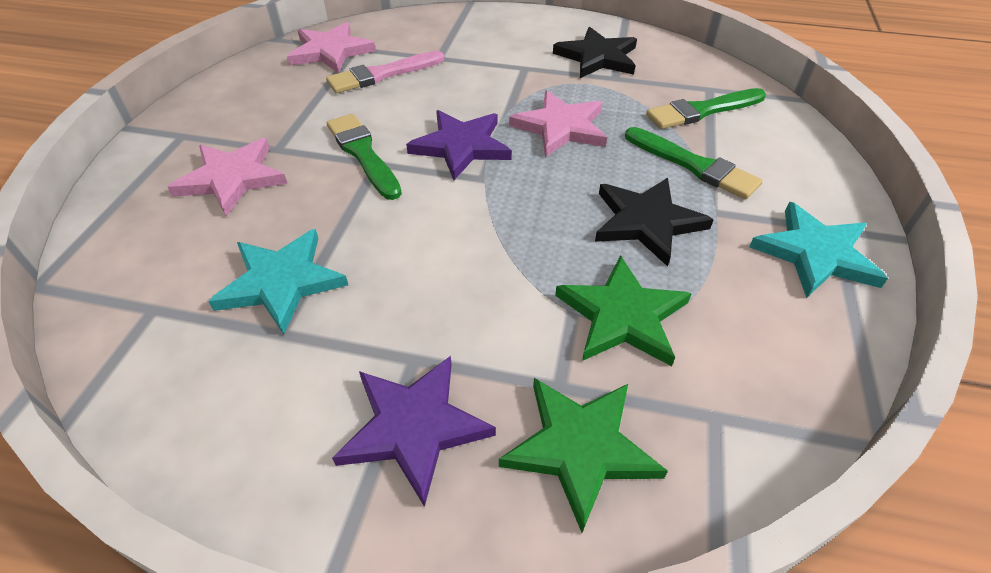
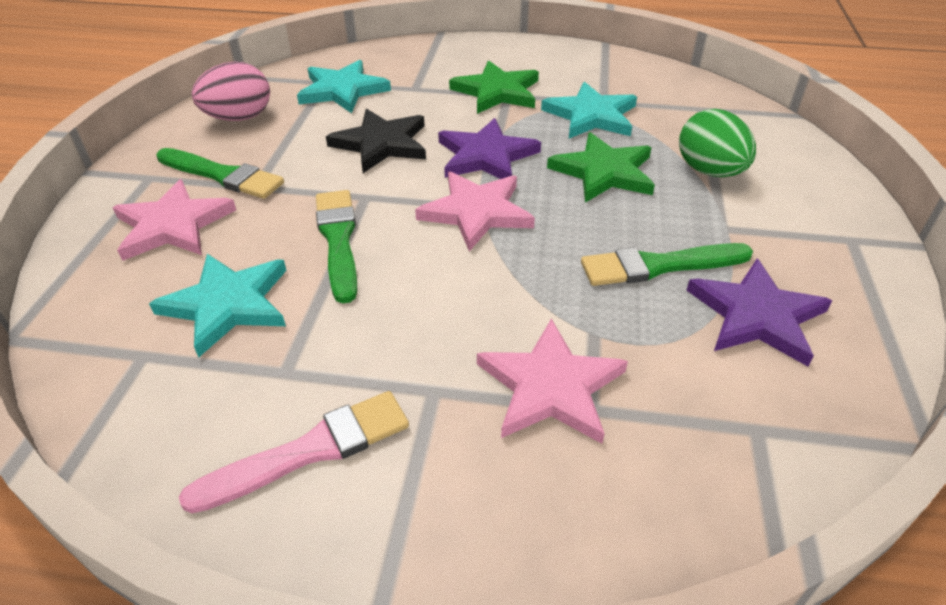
black star: 2 -> 1
green egg: 0 -> 1
pink egg: 0 -> 1
turquoise star: 2 -> 3

